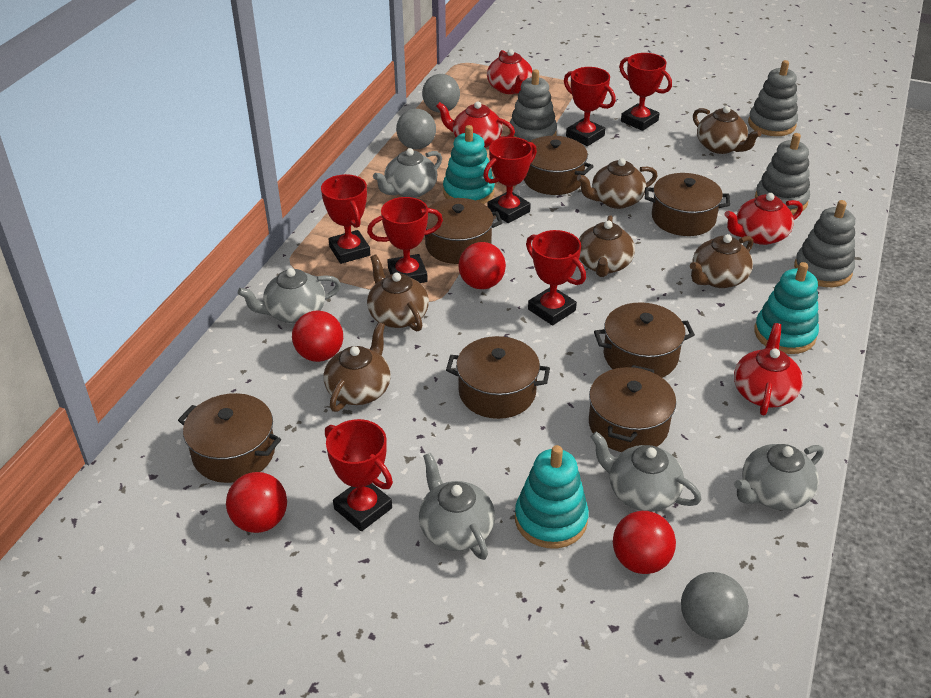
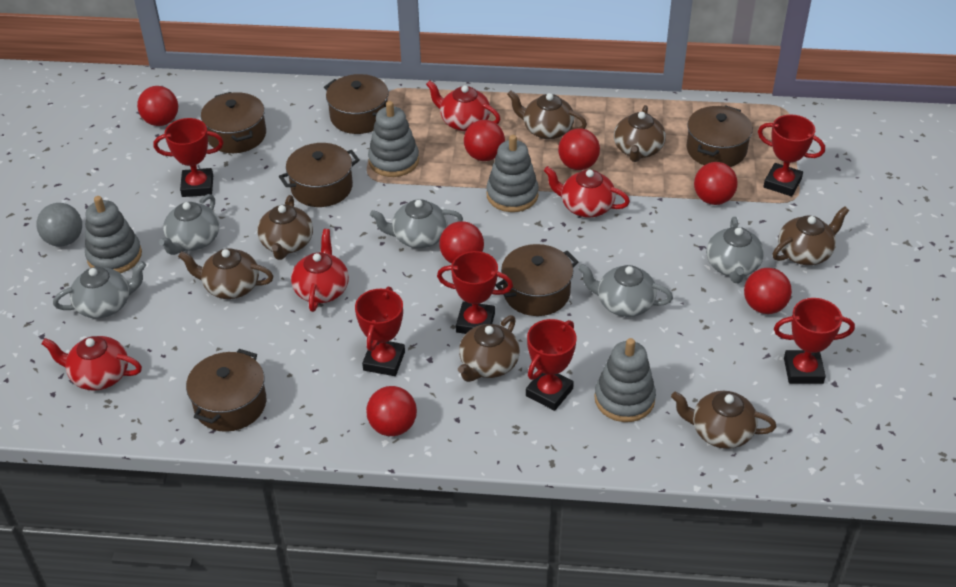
brown pot: 7 -> 6
brown teapot: 6 -> 7
grey ball: 3 -> 1
red ball: 4 -> 7
red trophy: 7 -> 6
turquoise stacking toy: 3 -> 0

